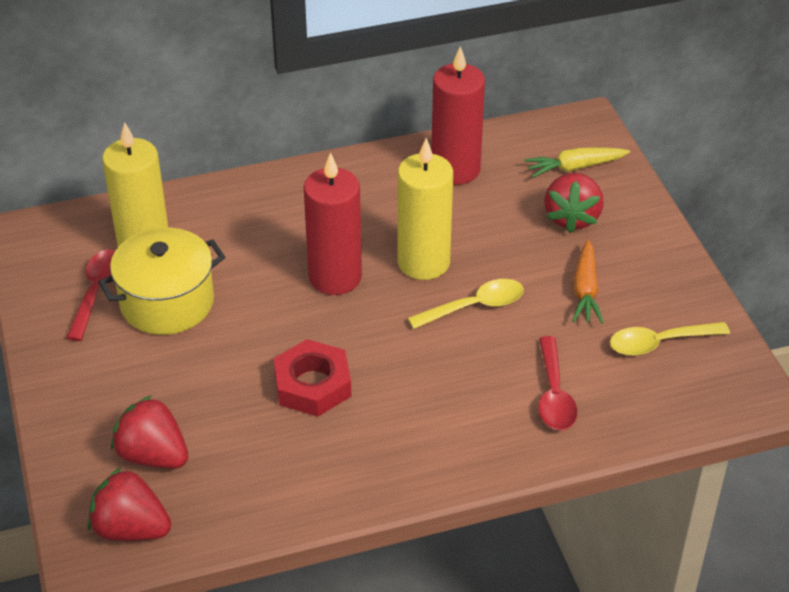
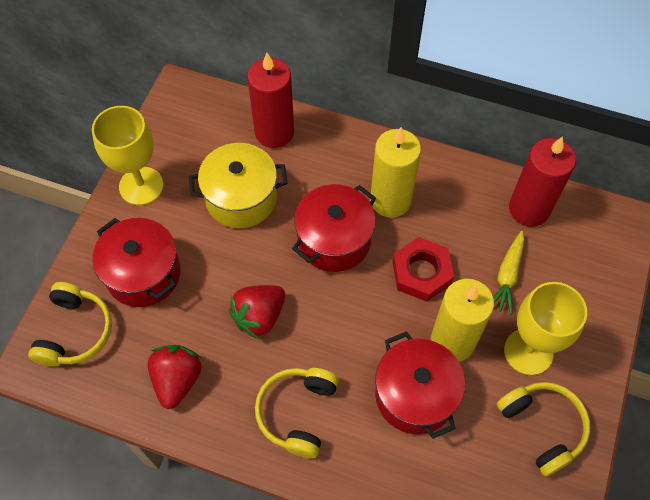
orange carrot: 1 -> 0
red pot: 0 -> 3
red spoon: 2 -> 0
red strawberry: 3 -> 2
yellow goblet: 0 -> 2
yellow headphones: 0 -> 3
yellow spoon: 2 -> 0

